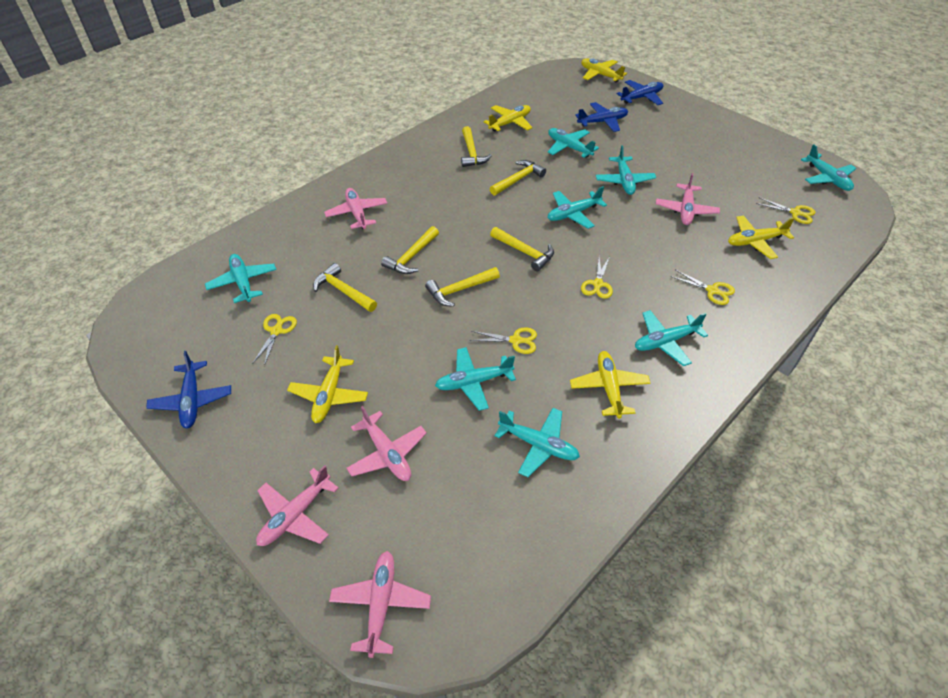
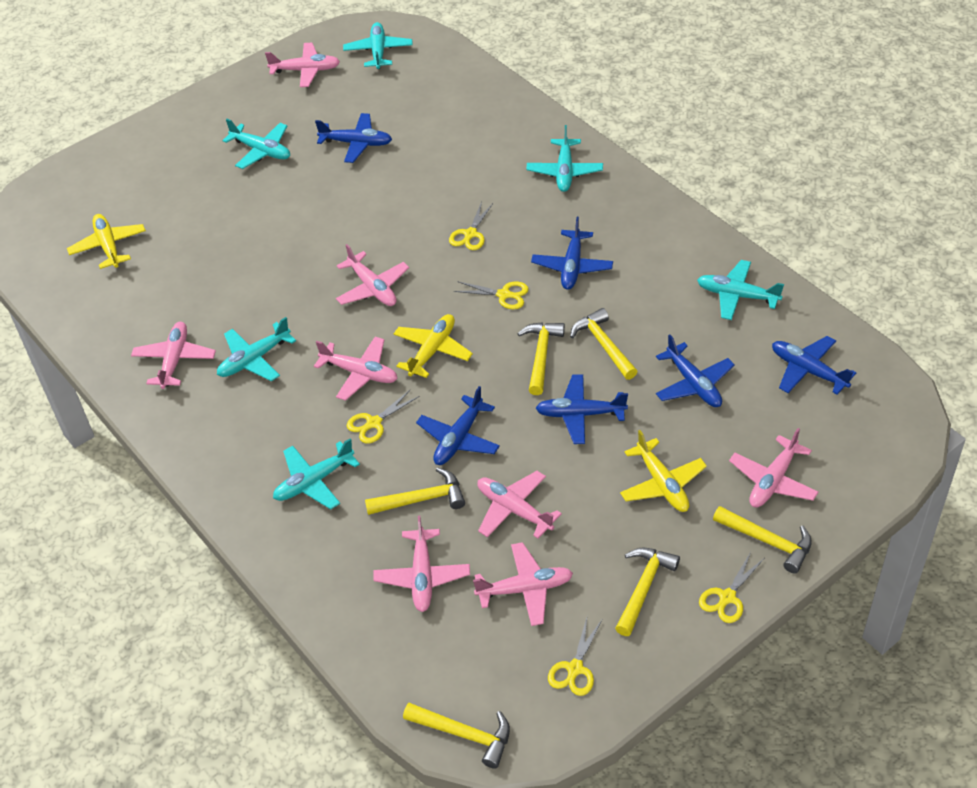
blue plane: 3 -> 6
pink plane: 5 -> 8
turquoise plane: 8 -> 6
yellow plane: 5 -> 3

